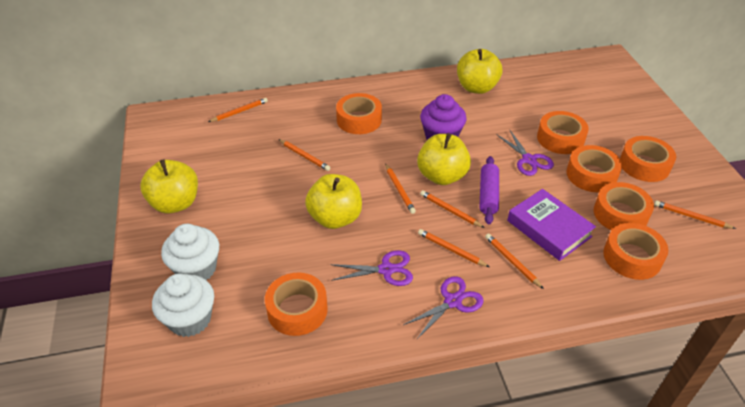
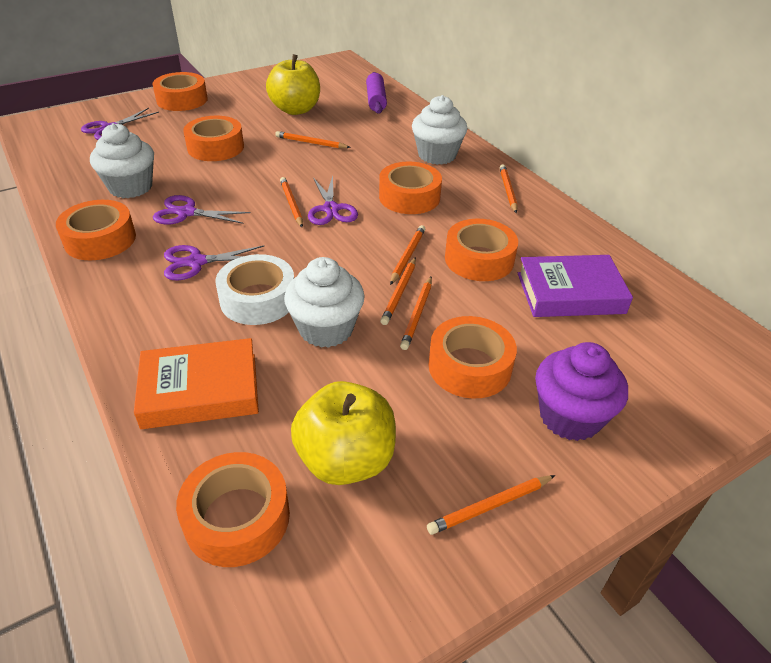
orange book: 0 -> 1
purple scissors: 3 -> 4
white cupcake: 2 -> 3
white tape: 0 -> 1
yellow apple: 4 -> 2

